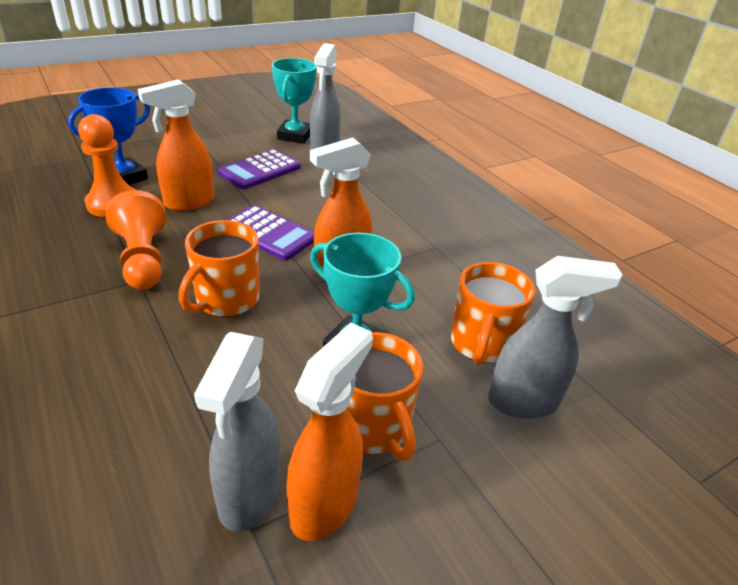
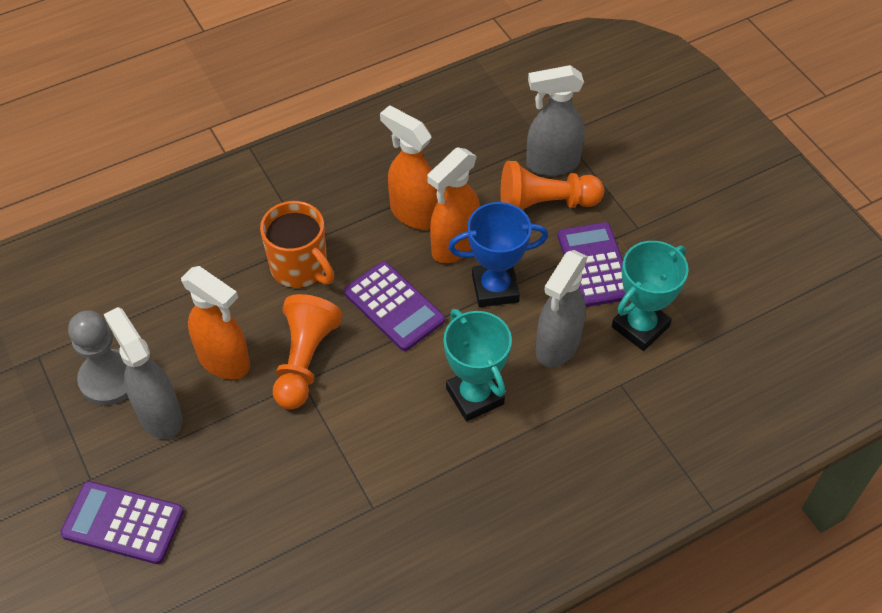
grey pawn: 0 -> 1
orange mug: 3 -> 1
purple calculator: 2 -> 3

